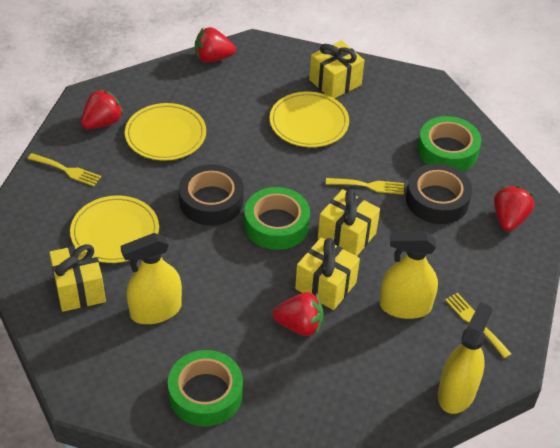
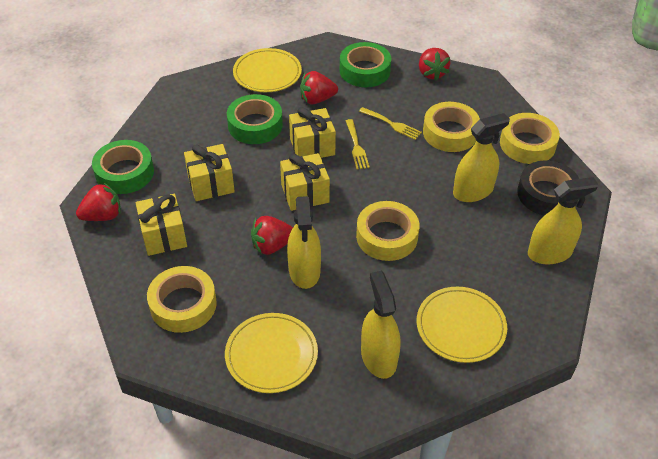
black tape: 2 -> 1
yellow fork: 3 -> 2
yellow spray bottle: 3 -> 4
yellow tape: 0 -> 4

